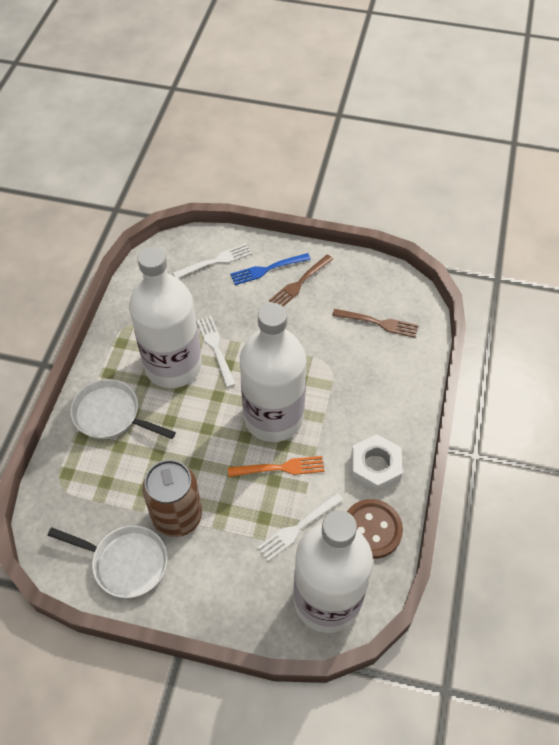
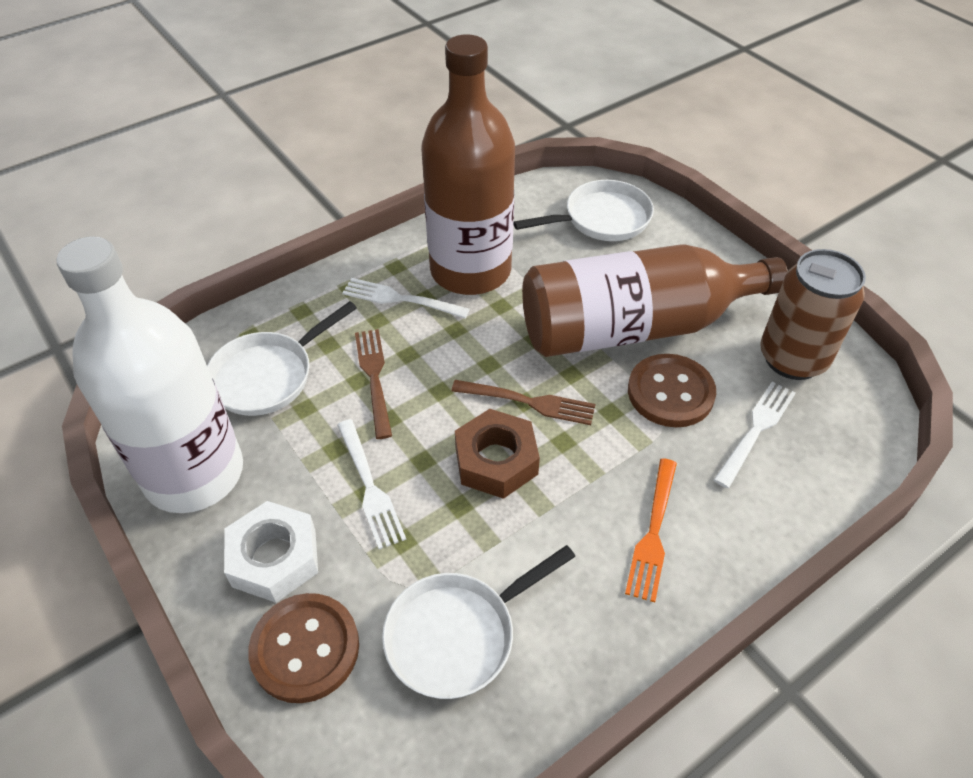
blue fork: 1 -> 0
brown bottle: 0 -> 2
brown button: 1 -> 2
brown nut: 0 -> 1
white bottle: 3 -> 1
white pan: 2 -> 3

